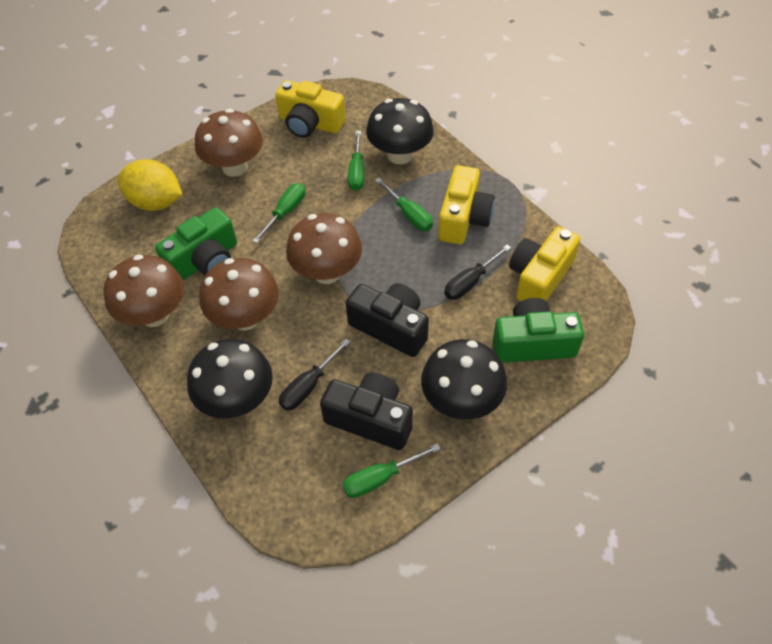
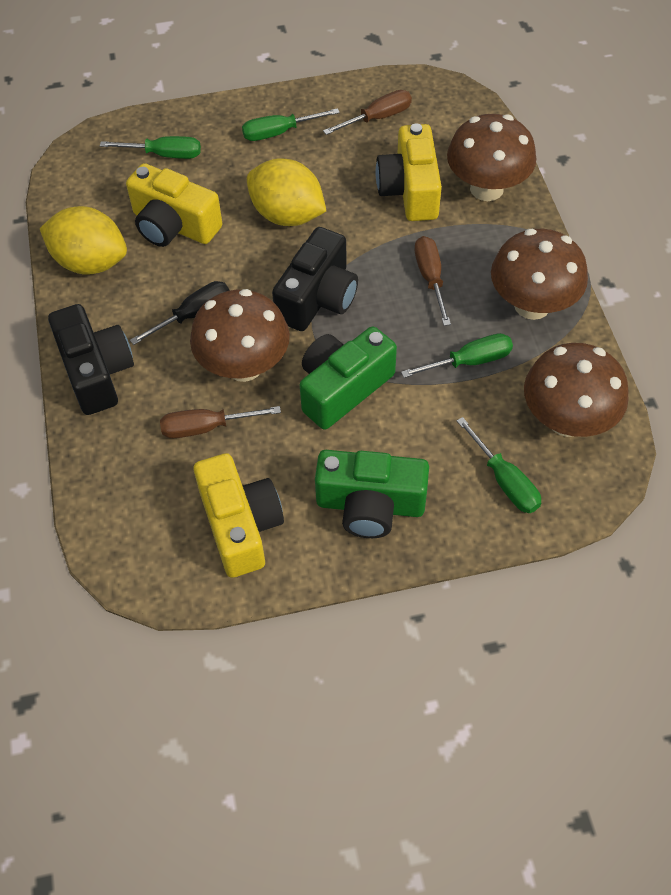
black mushroom: 3 -> 0
black screwdriver: 2 -> 1
brown screwdriver: 0 -> 3
yellow lemon: 1 -> 2

